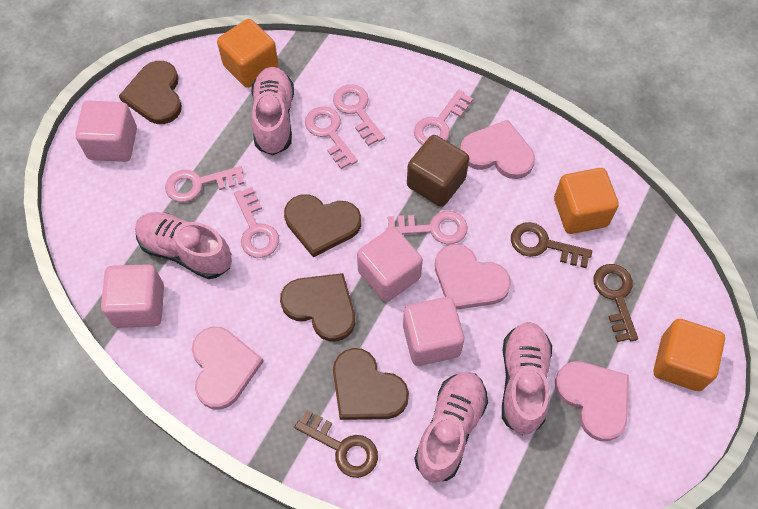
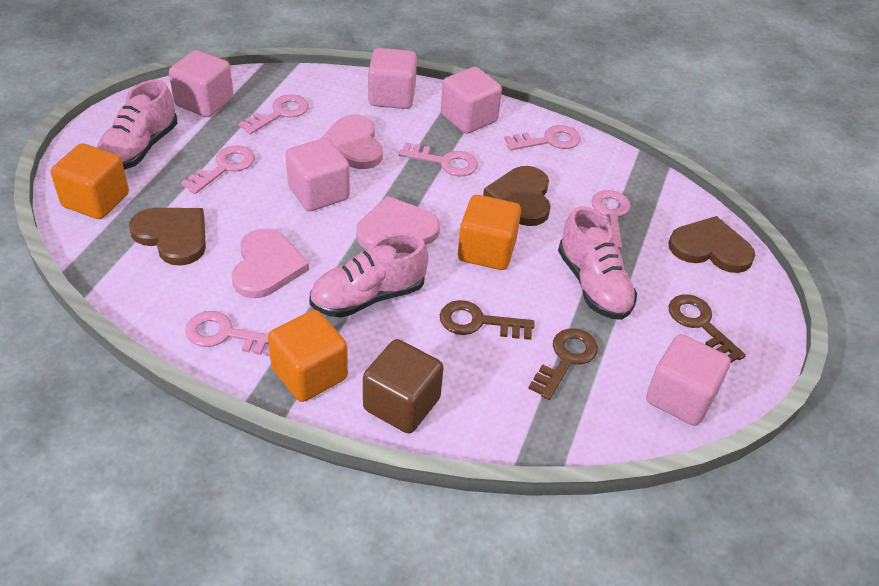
brown heart: 4 -> 3
pink cube: 4 -> 5
pink heart: 4 -> 3
pink shoe: 4 -> 3

